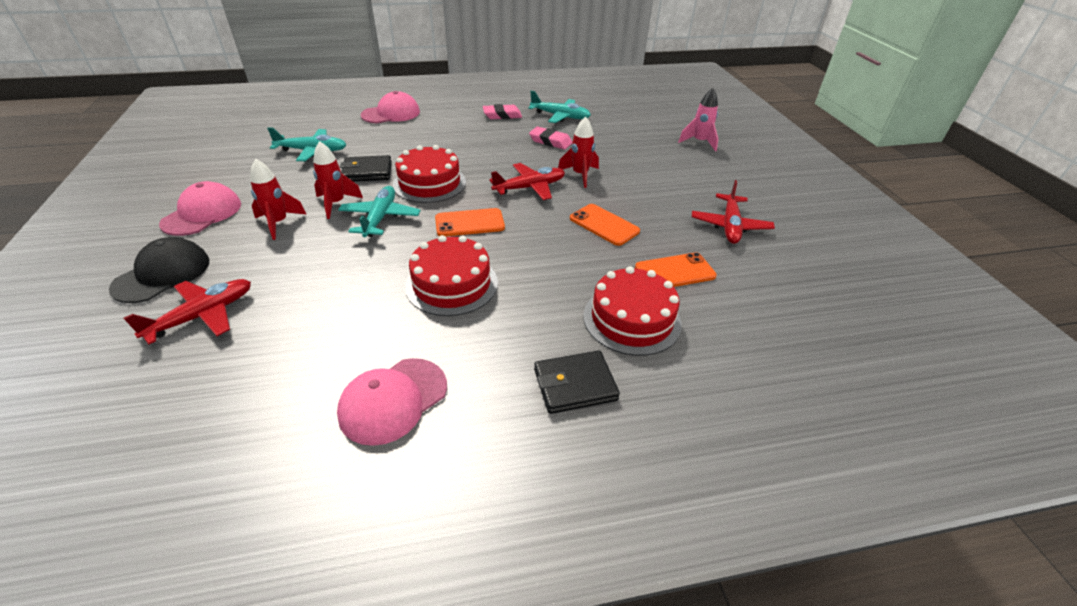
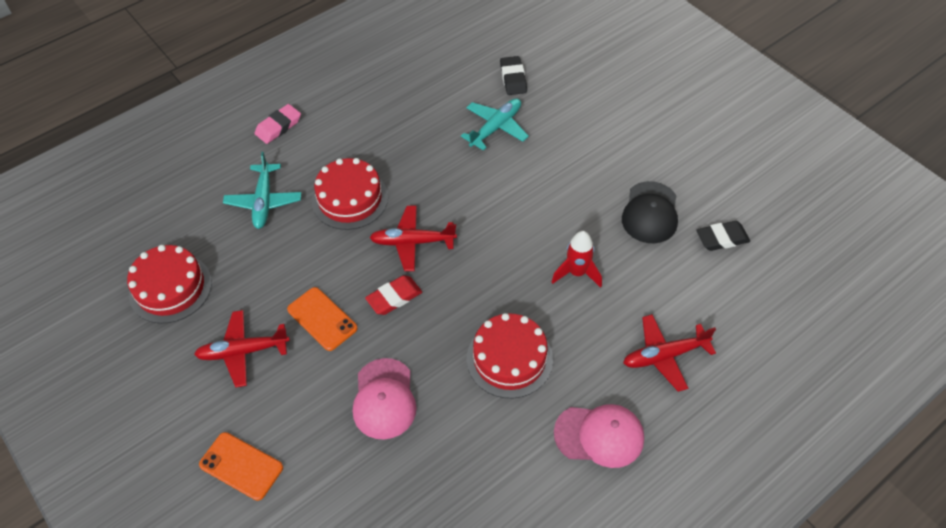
black eraser: 0 -> 2
black wallet: 2 -> 0
orange phone: 3 -> 2
pink cap: 3 -> 2
pink eraser: 2 -> 1
pink rocket: 1 -> 0
red eraser: 0 -> 1
red rocket: 3 -> 1
turquoise plane: 3 -> 2

